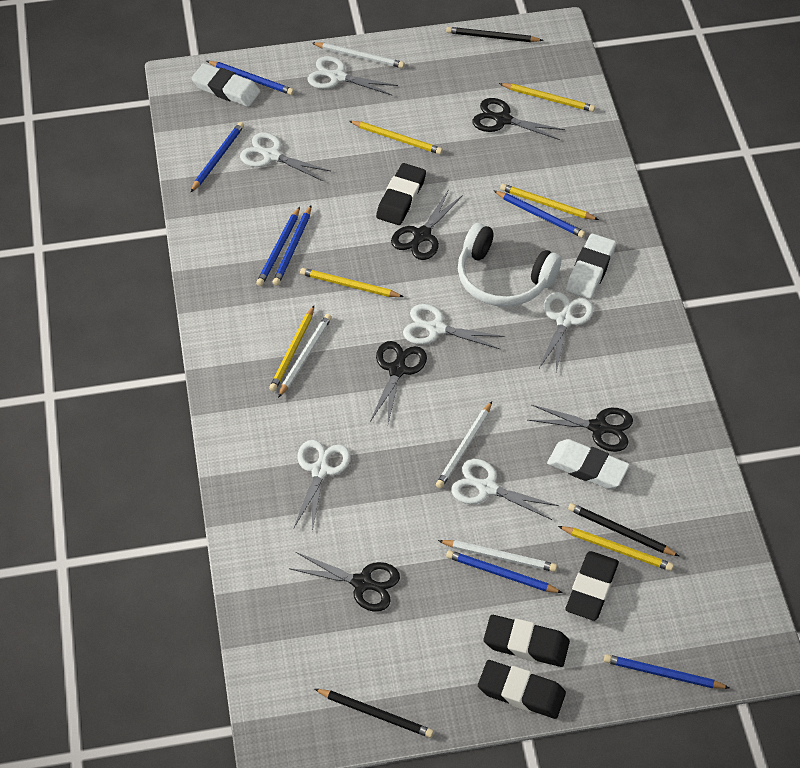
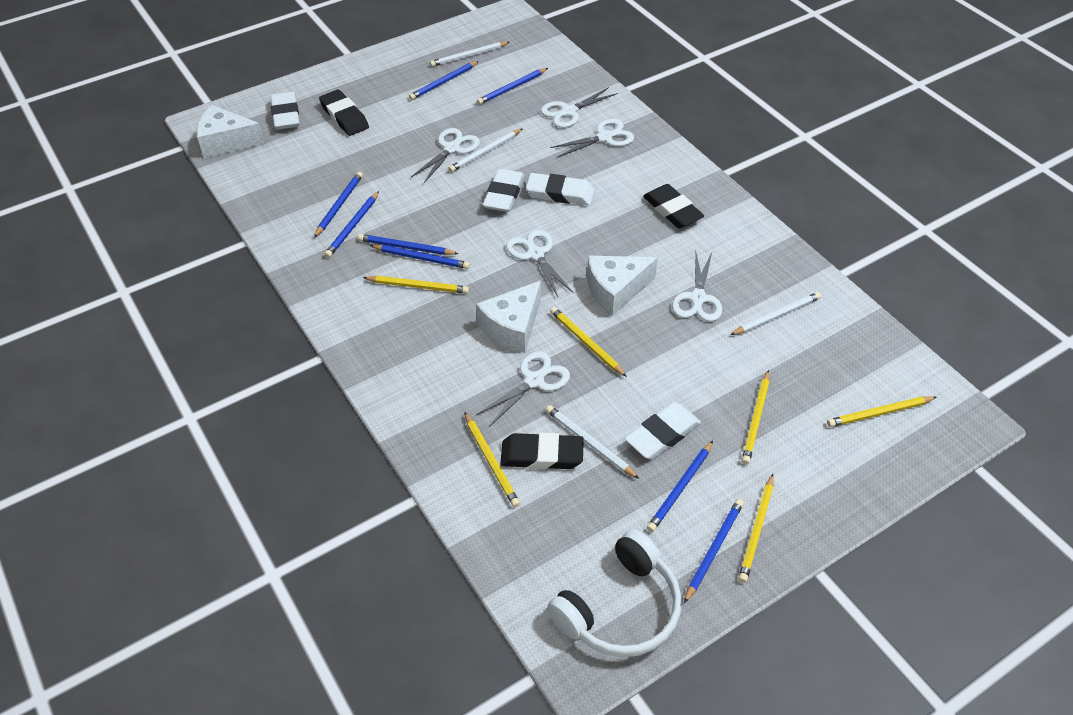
black eraser: 4 -> 3
black pencil: 3 -> 0
black scissors: 5 -> 0
blue pencil: 7 -> 8
white cheese: 0 -> 3
white eraser: 3 -> 4

